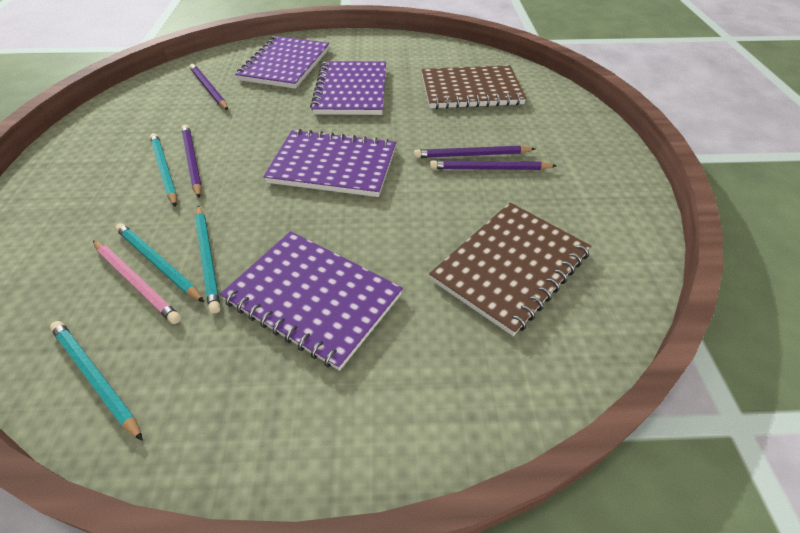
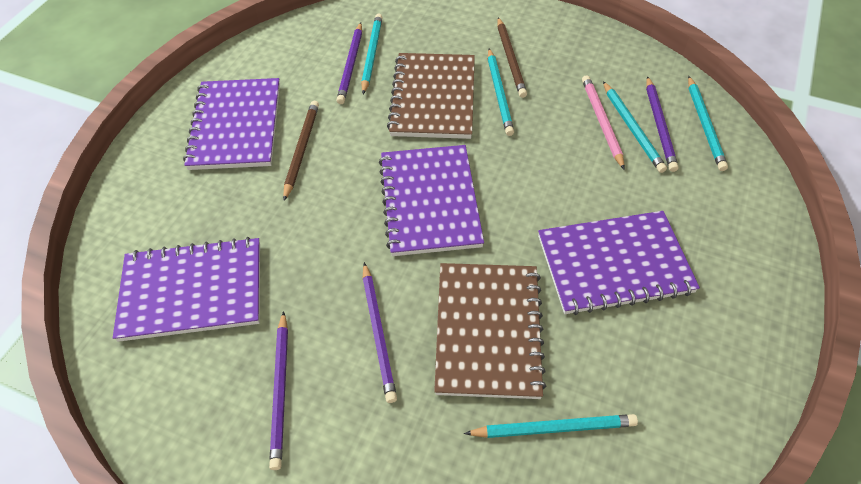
brown pencil: 0 -> 2
turquoise pencil: 4 -> 5

